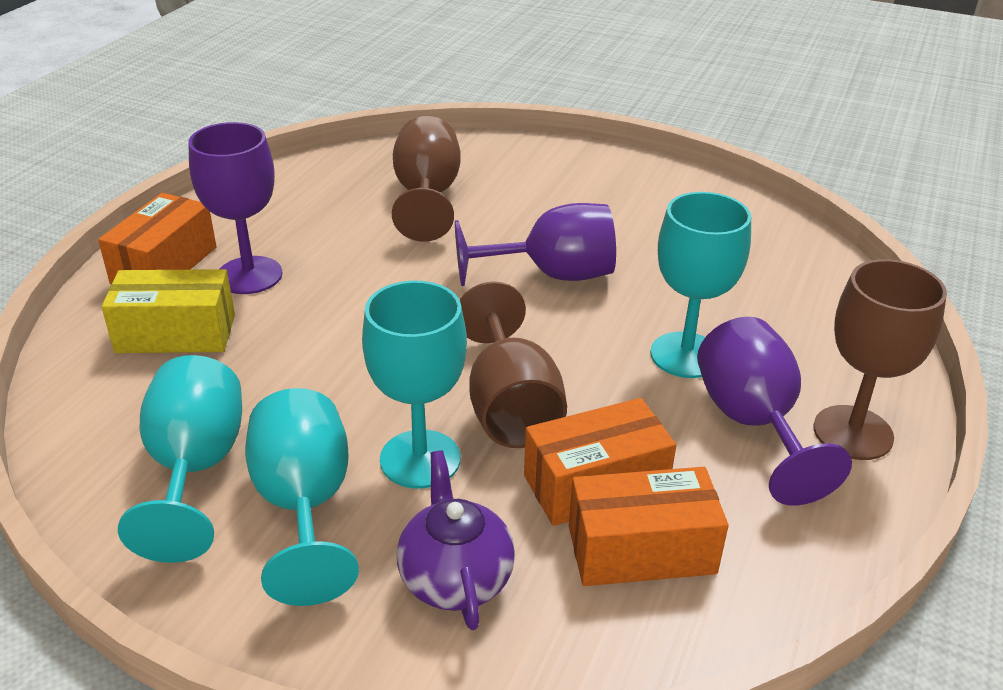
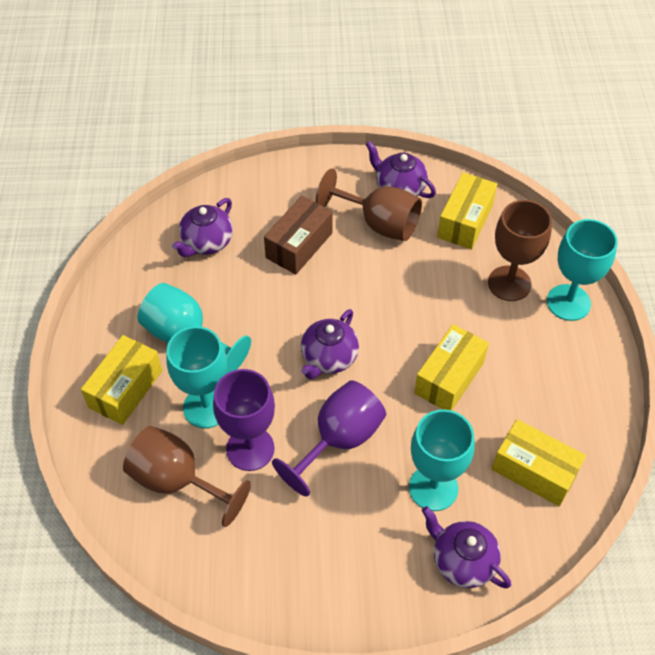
brown box: 0 -> 1
orange box: 3 -> 0
purple goblet: 3 -> 2
purple teapot: 1 -> 4
yellow box: 1 -> 4

